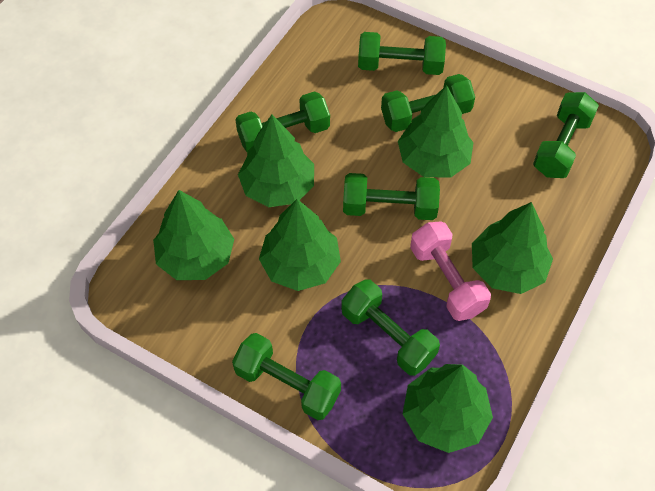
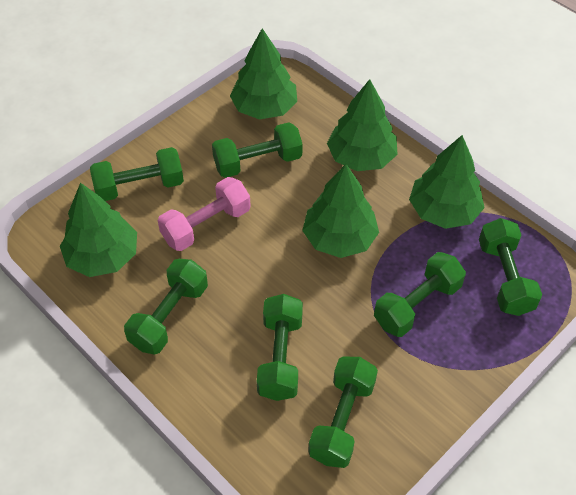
green tree: 6 -> 5

